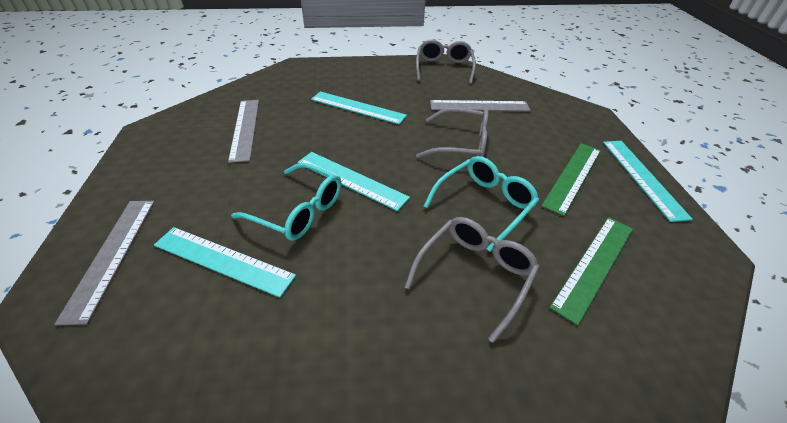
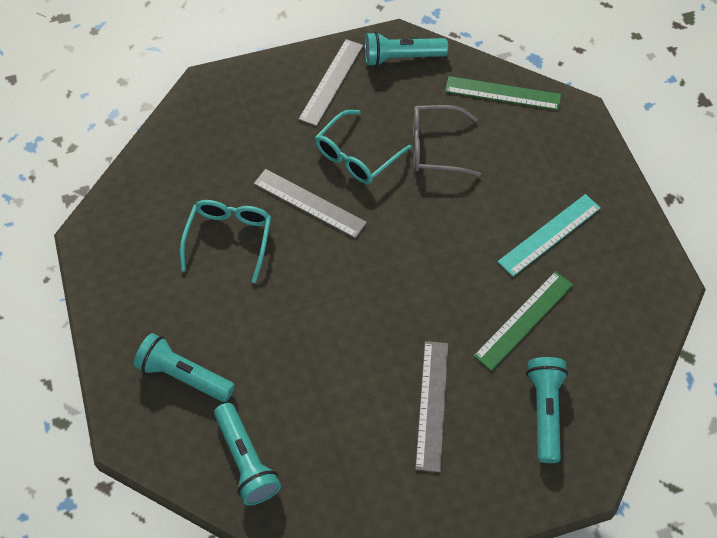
grey glasses: 3 -> 1
turquoise flashlight: 0 -> 4
turquoise ruler: 4 -> 1

